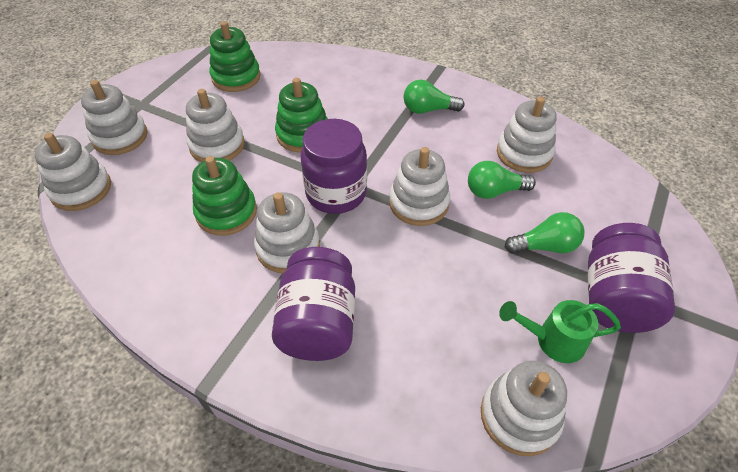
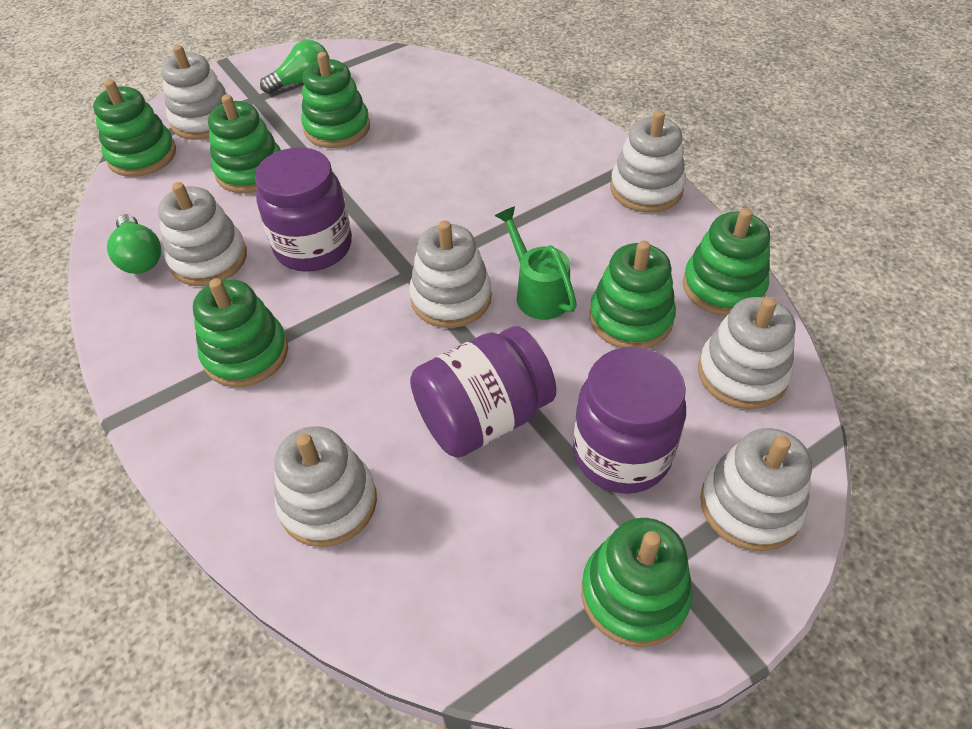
green light bulb: 3 -> 2
green stacking toy: 3 -> 7

